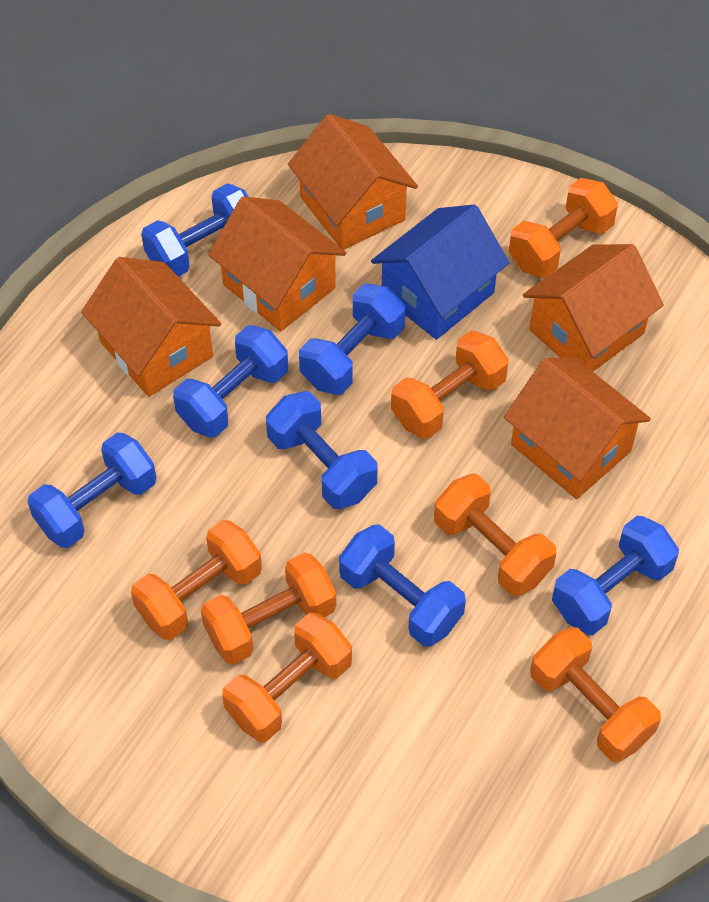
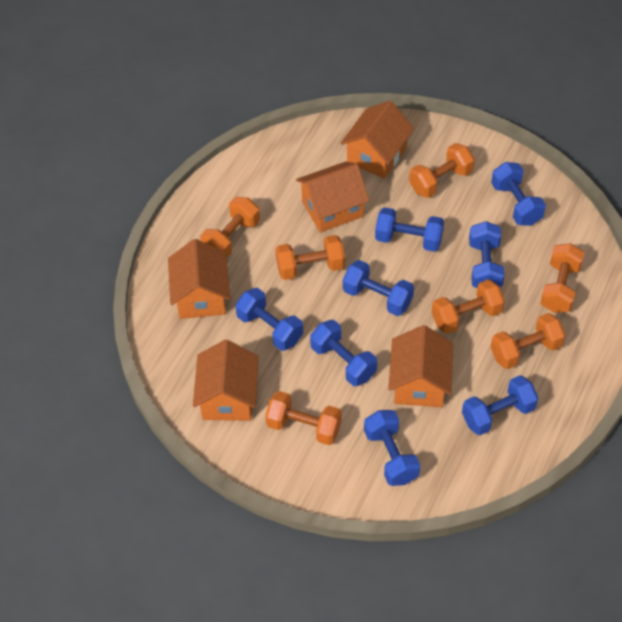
blue dumbbell: 7 -> 8
blue house: 1 -> 0

